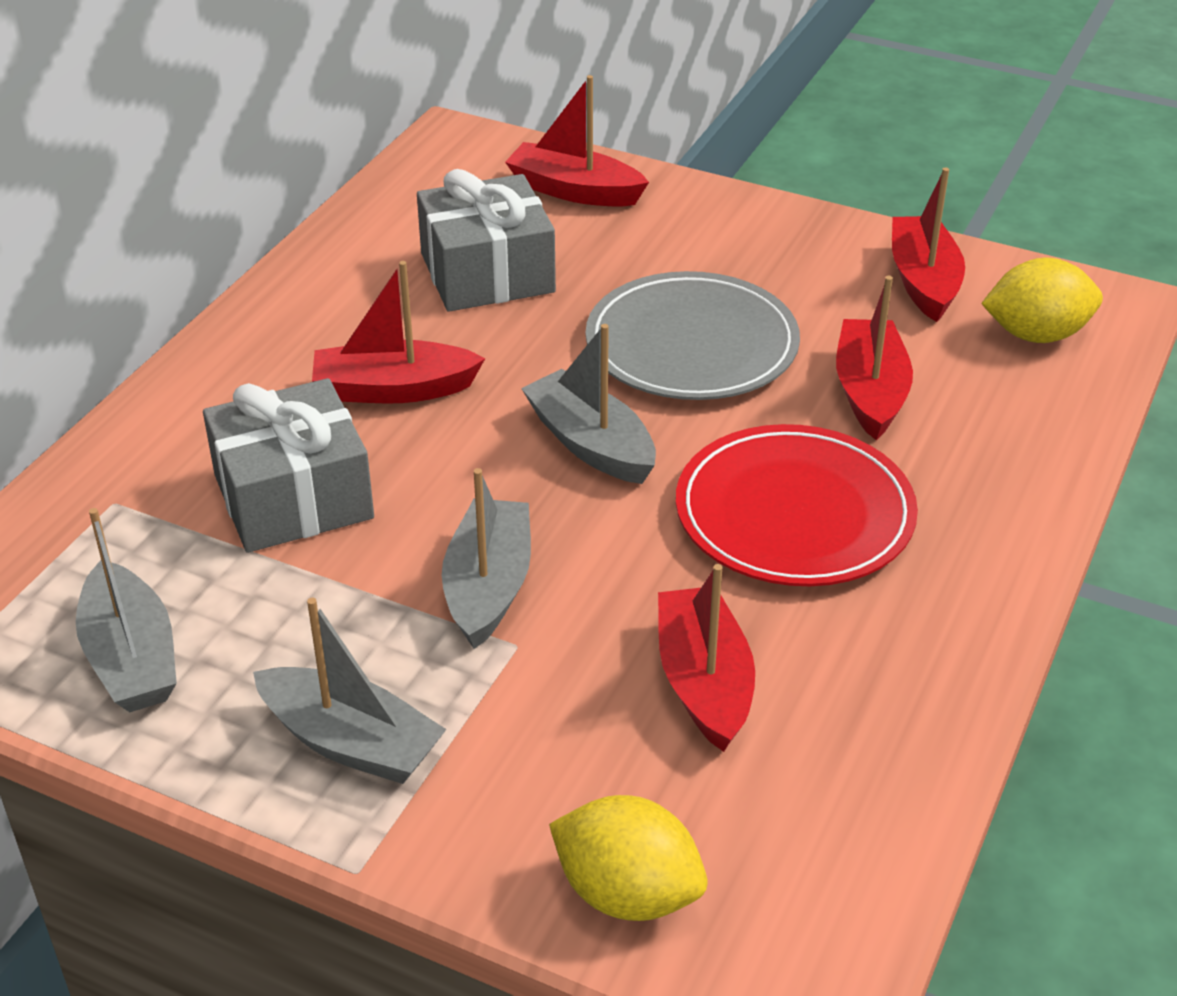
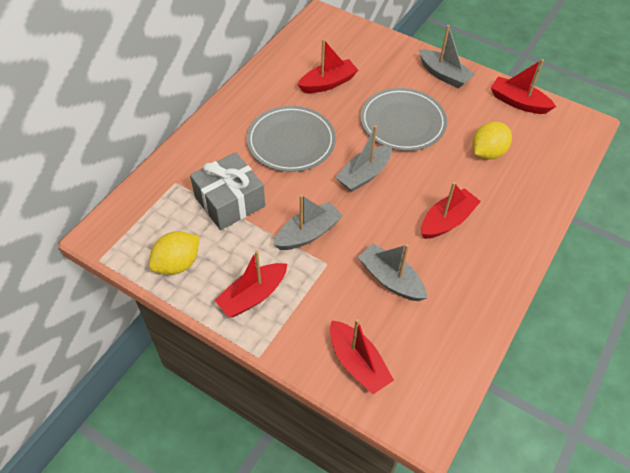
grey gift: 2 -> 1
grey plate: 1 -> 2
red plate: 1 -> 0

